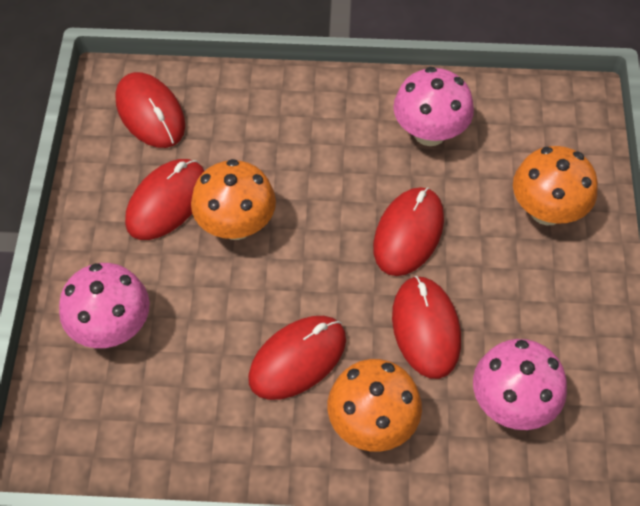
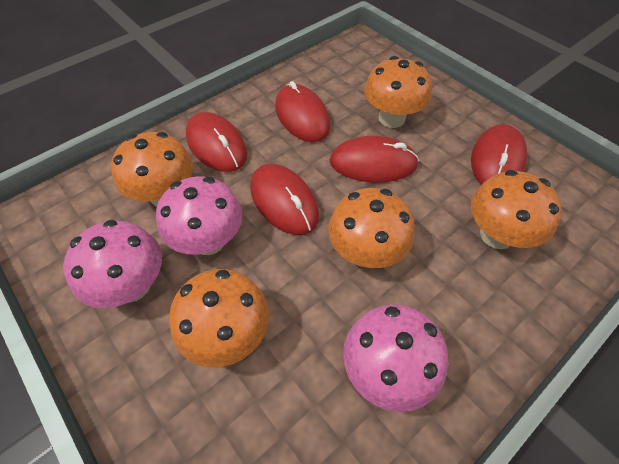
orange mushroom: 3 -> 5

